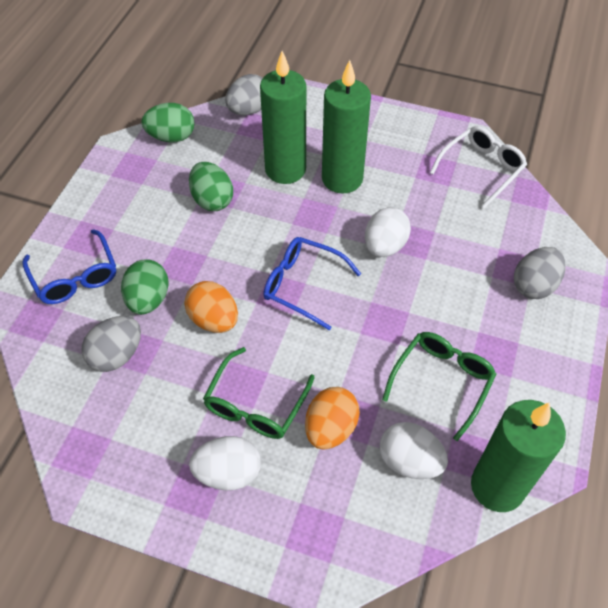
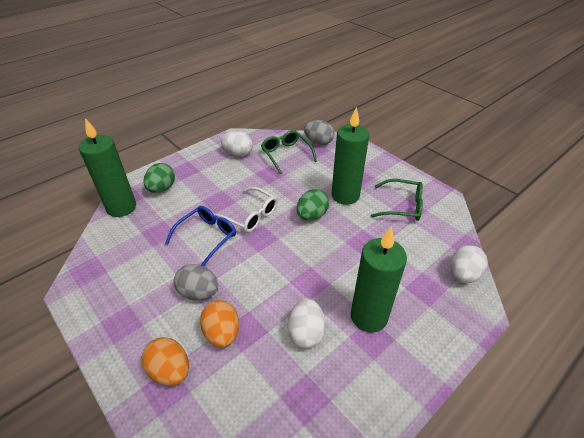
blue glasses: 2 -> 1
green egg: 3 -> 2
grey egg: 3 -> 2

